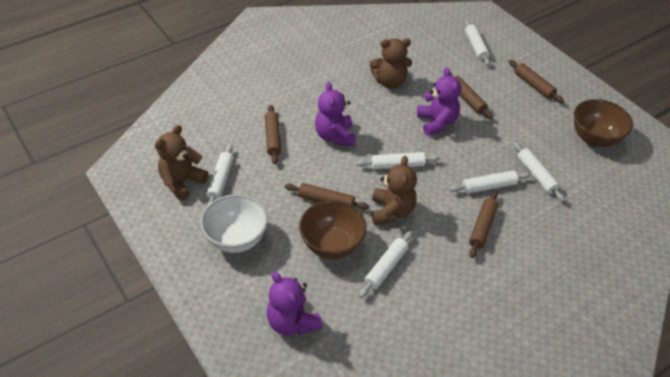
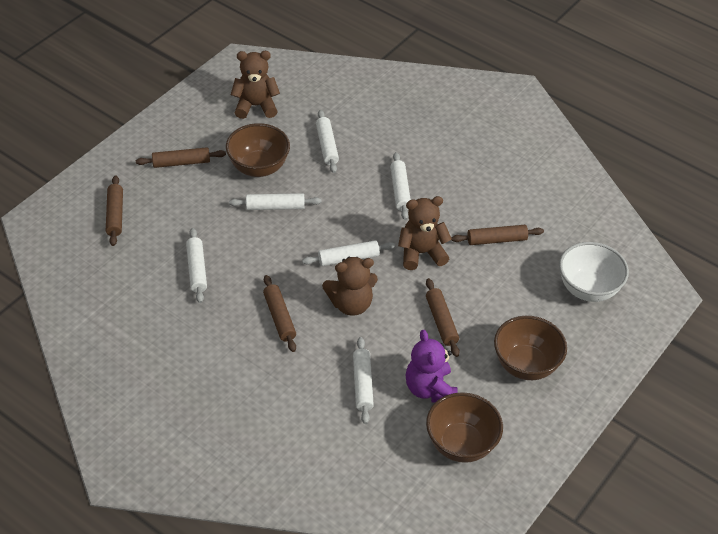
brown bowl: 2 -> 3
purple teddy bear: 3 -> 1

